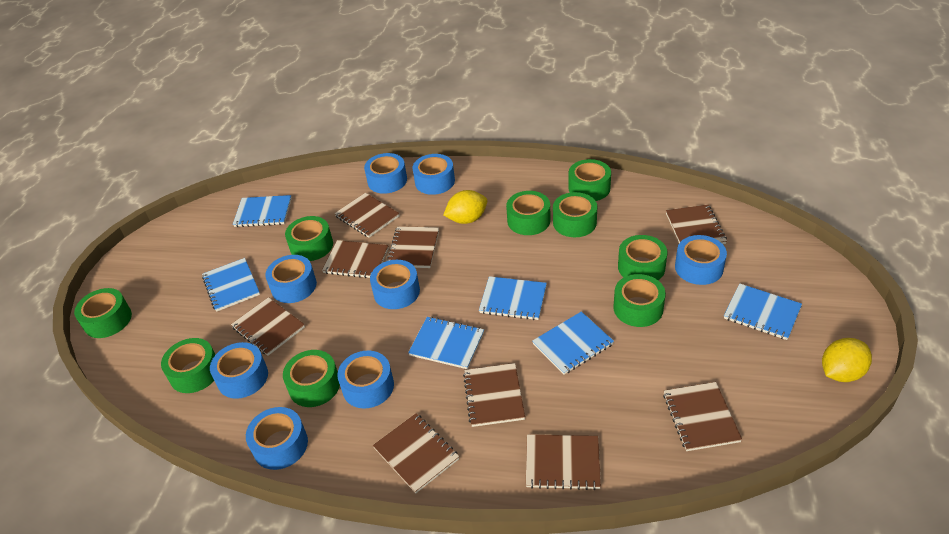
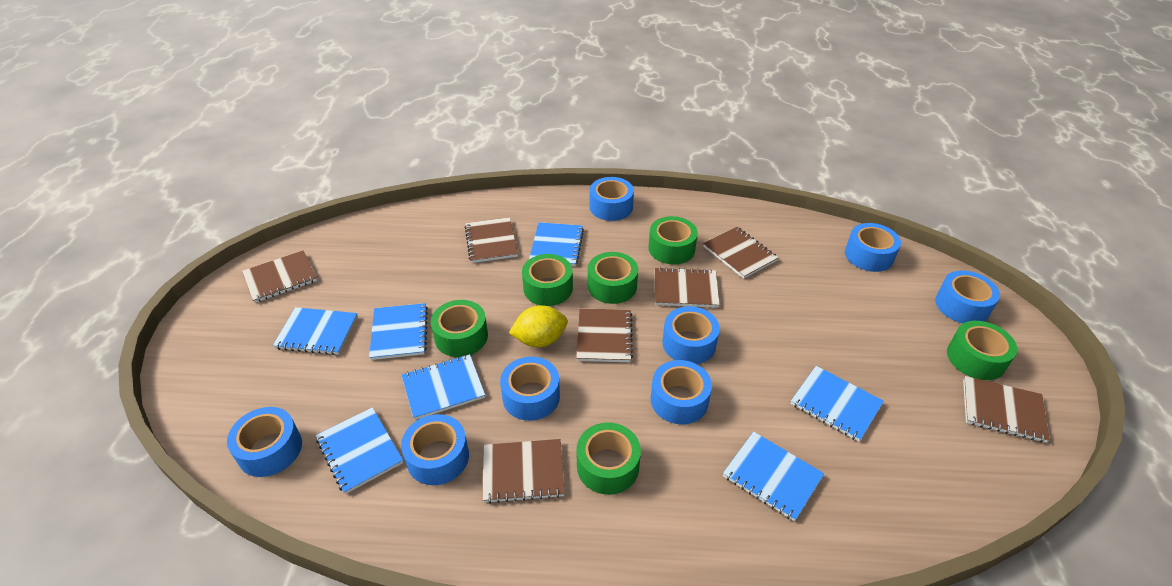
blue notebook: 6 -> 7
brown notebook: 9 -> 7
green tape: 9 -> 6
yellow lemon: 2 -> 1

